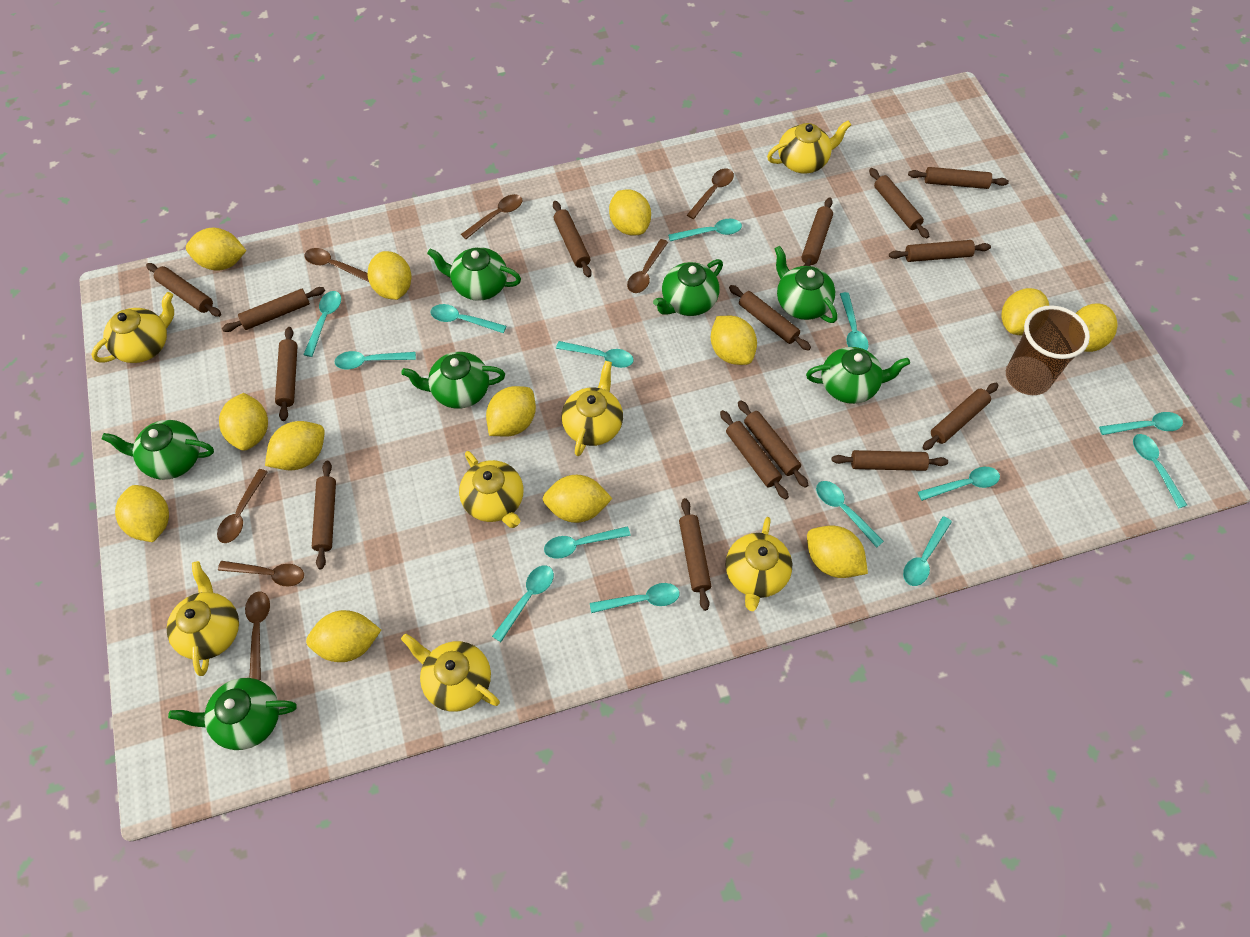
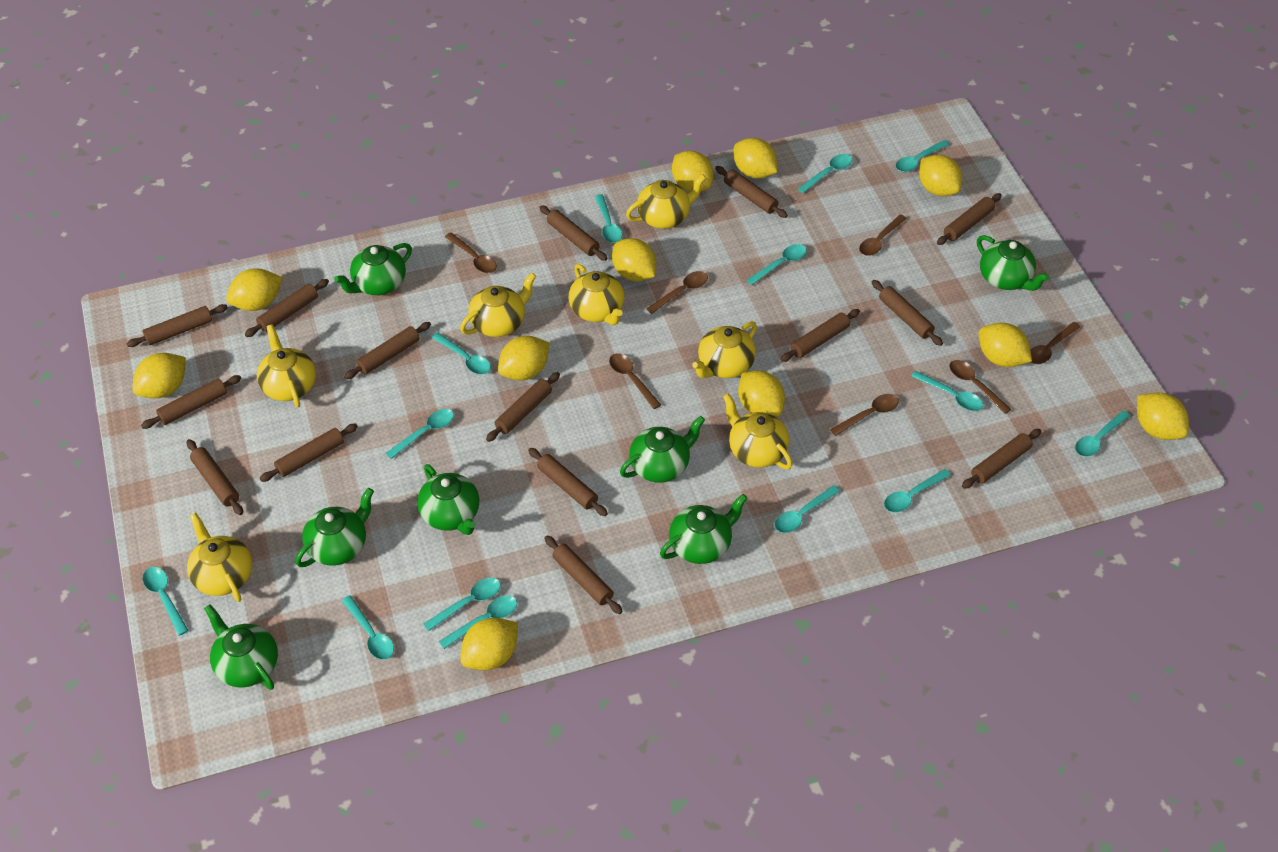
brown cup: 1 -> 0
yellow lemon: 13 -> 11

